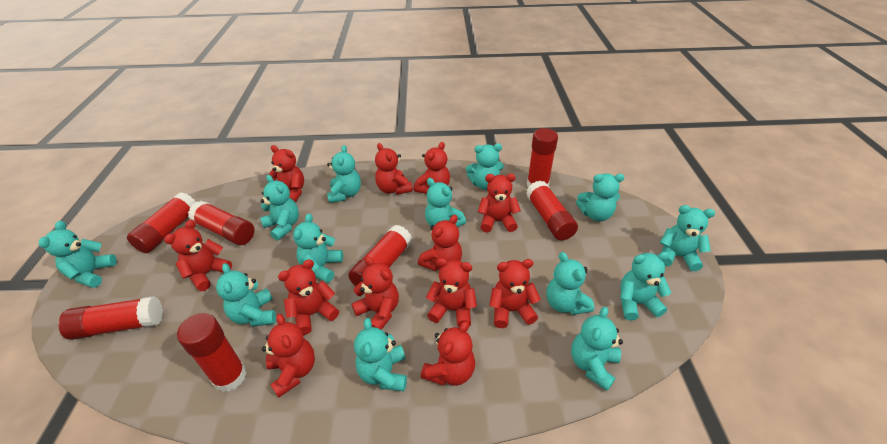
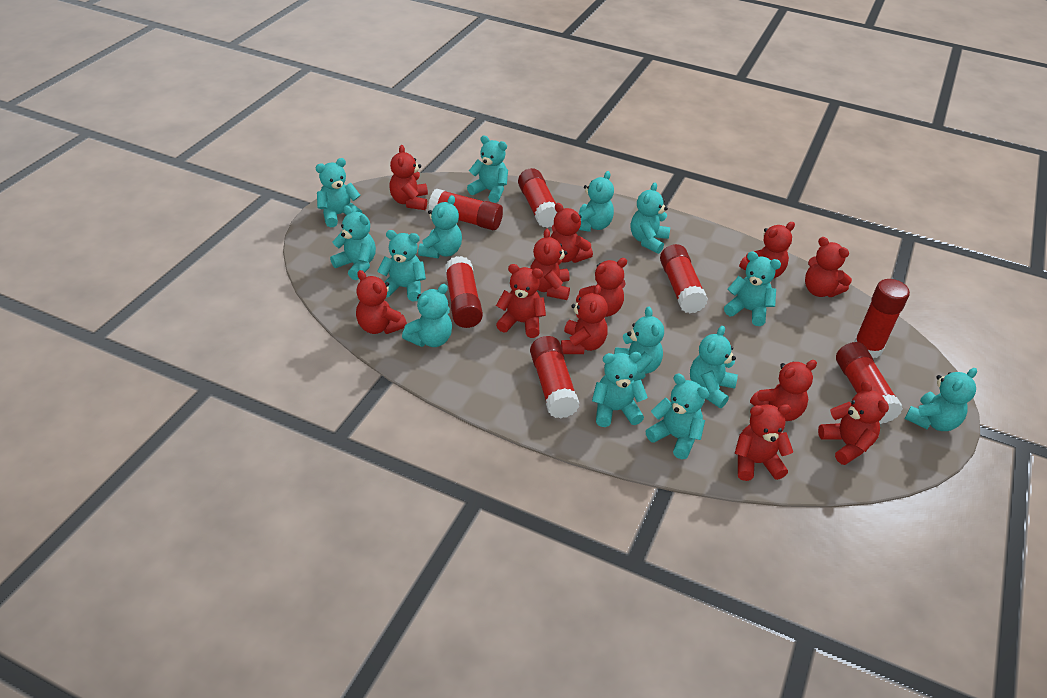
turquoise teddy bear: 13 -> 14

